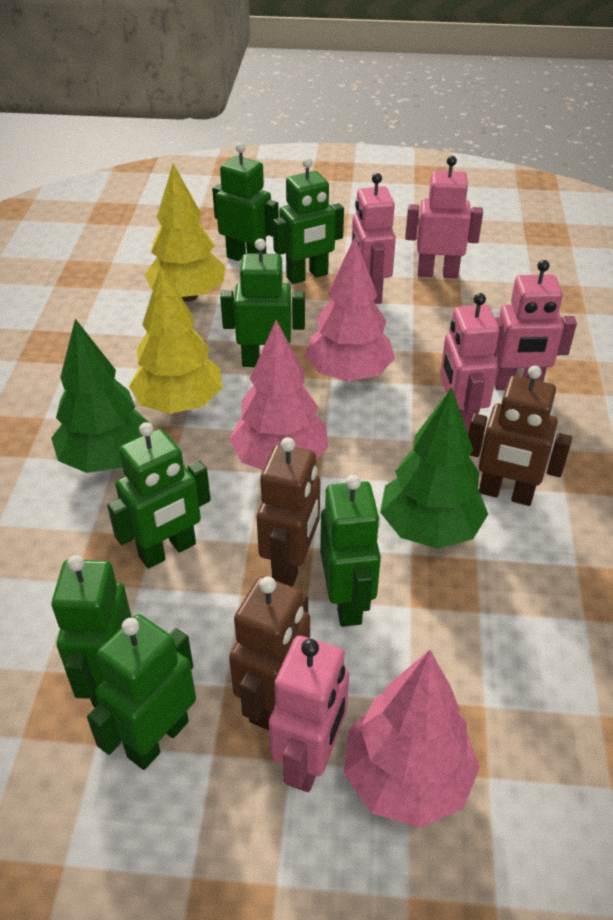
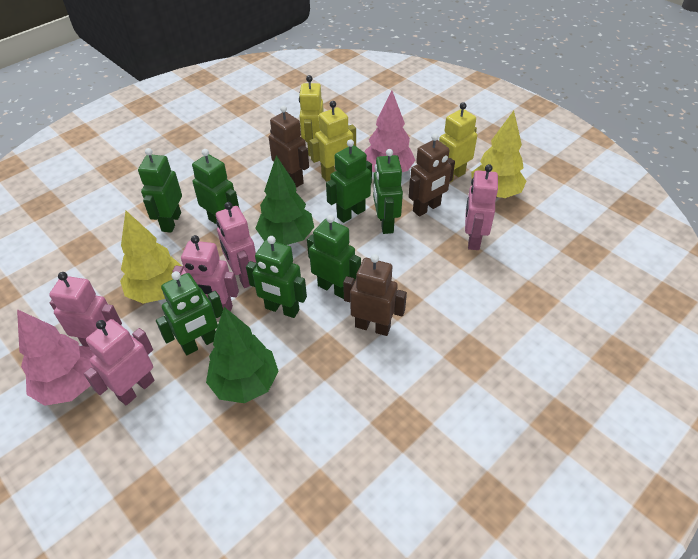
pink tree: 3 -> 2
yellow robot: 0 -> 3

